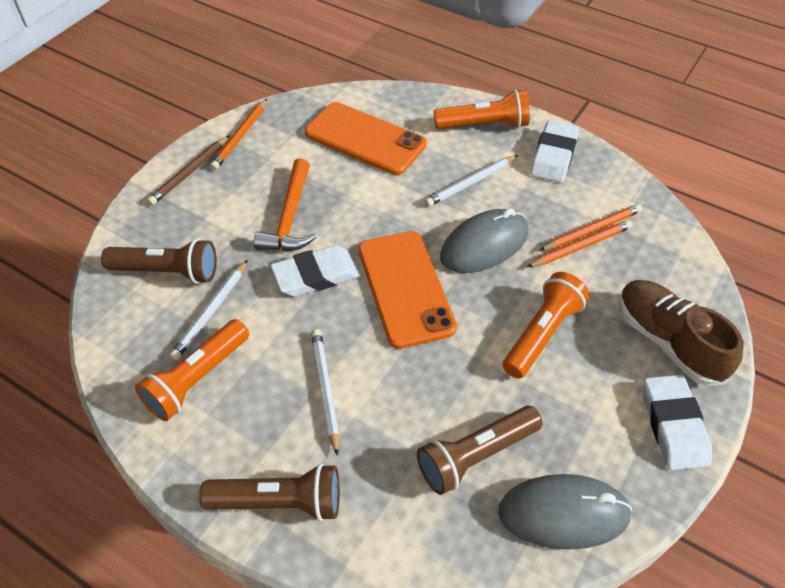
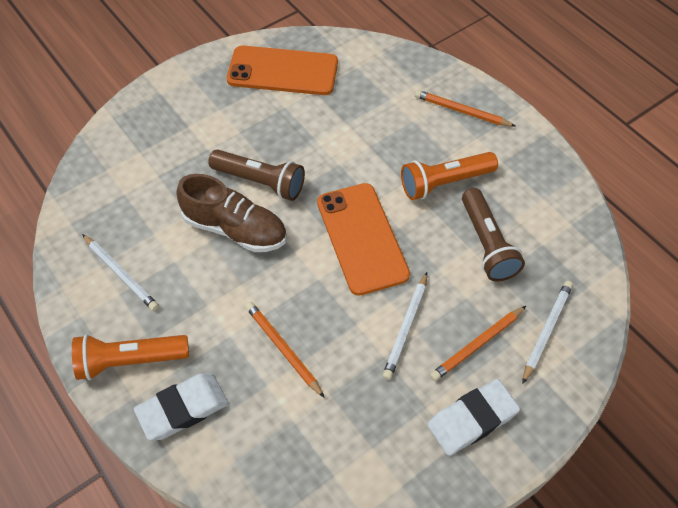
brown flashlight: 3 -> 2
brown pencil: 1 -> 0
grey mouse: 2 -> 0
orange flashlight: 3 -> 2
orange hammer: 1 -> 0
white eraser: 3 -> 2

